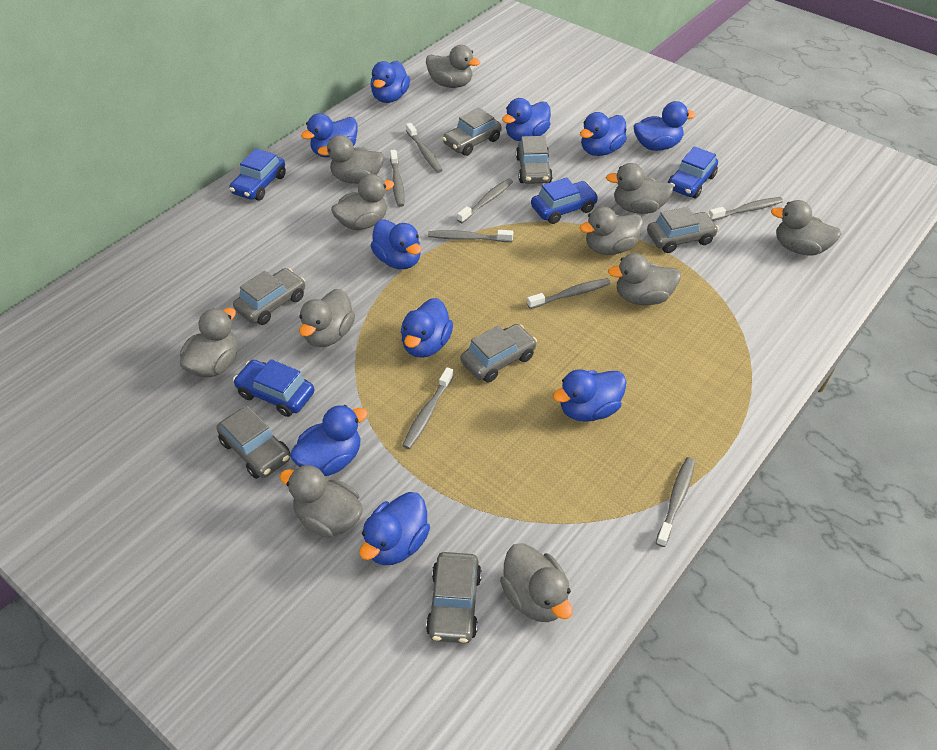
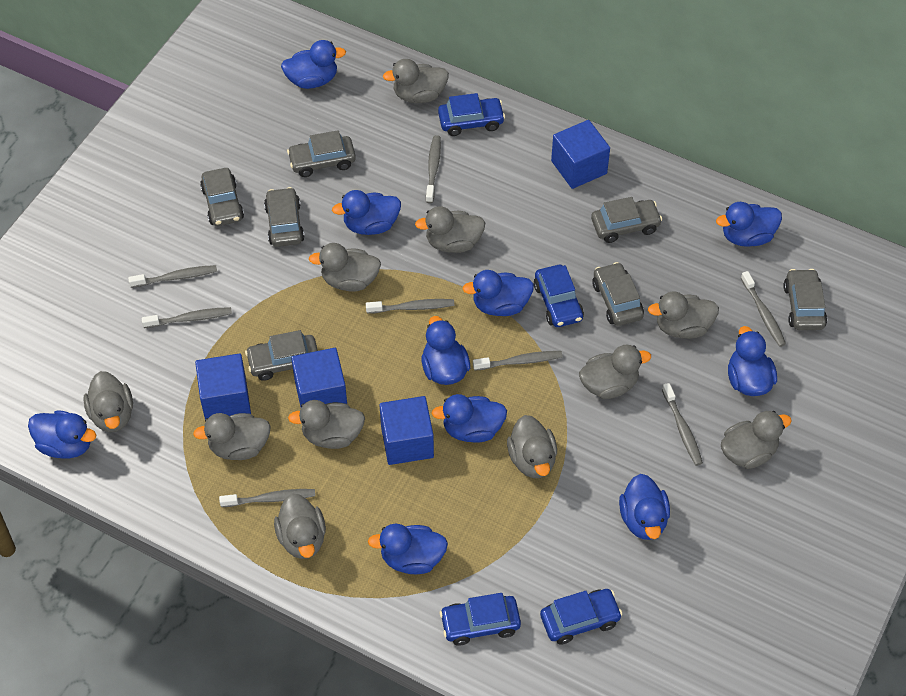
blue cube: 0 -> 4

